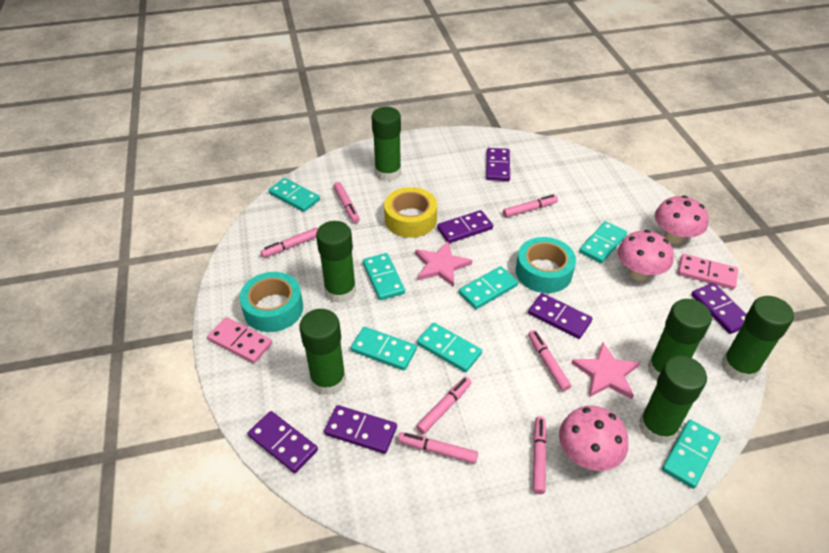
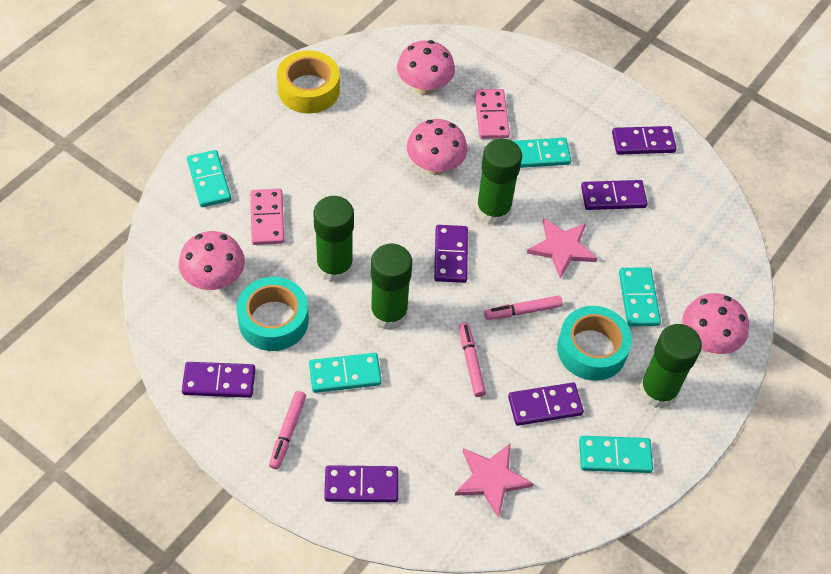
green glue stick: 6 -> 4
pink marker: 7 -> 3
pink mushroom: 3 -> 4
turquoise domino: 7 -> 5

